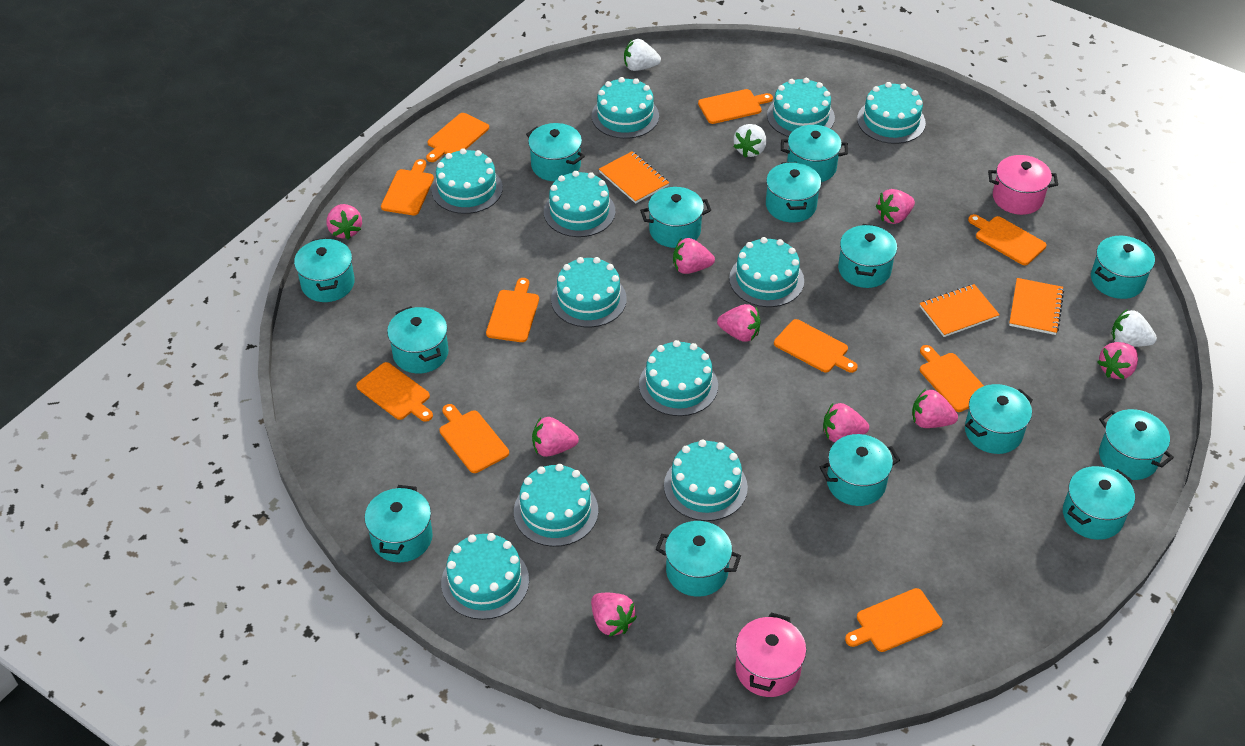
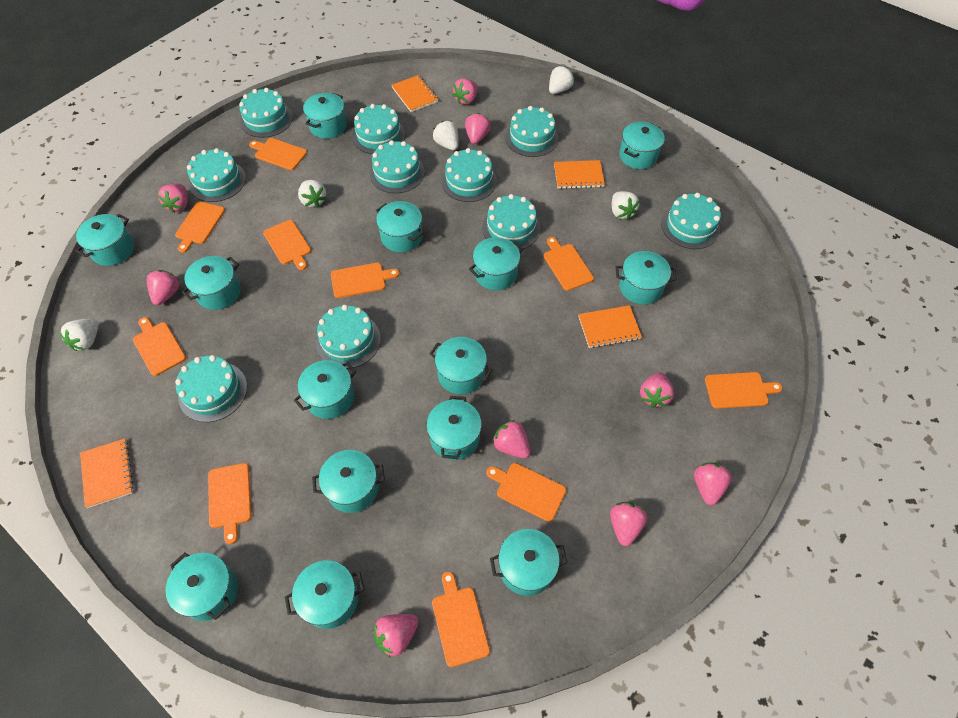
orange notebook: 3 -> 4
pink pot: 2 -> 0
turquoise cake: 11 -> 10
white strawberry: 3 -> 5

